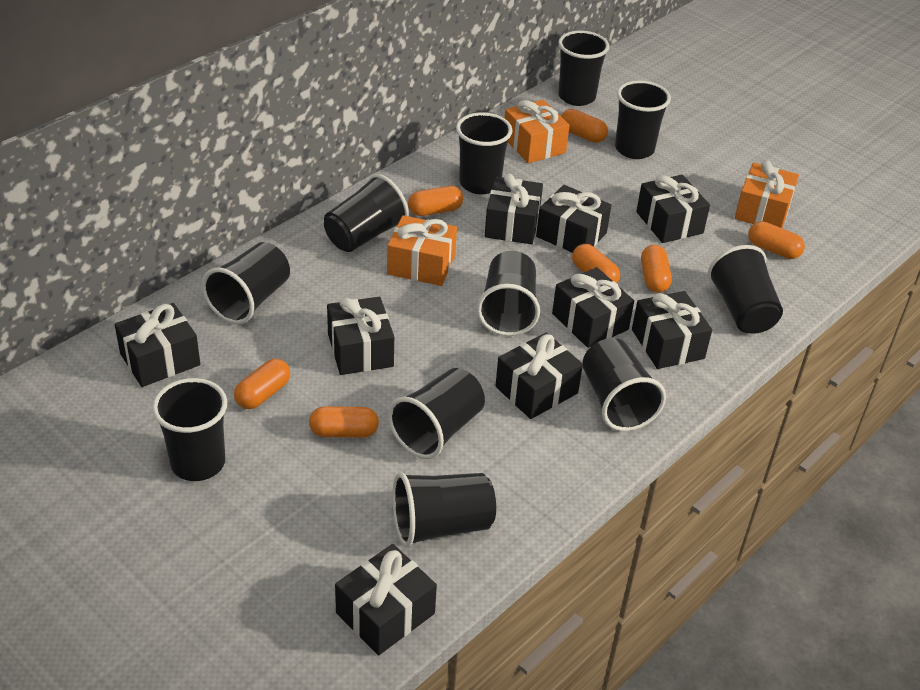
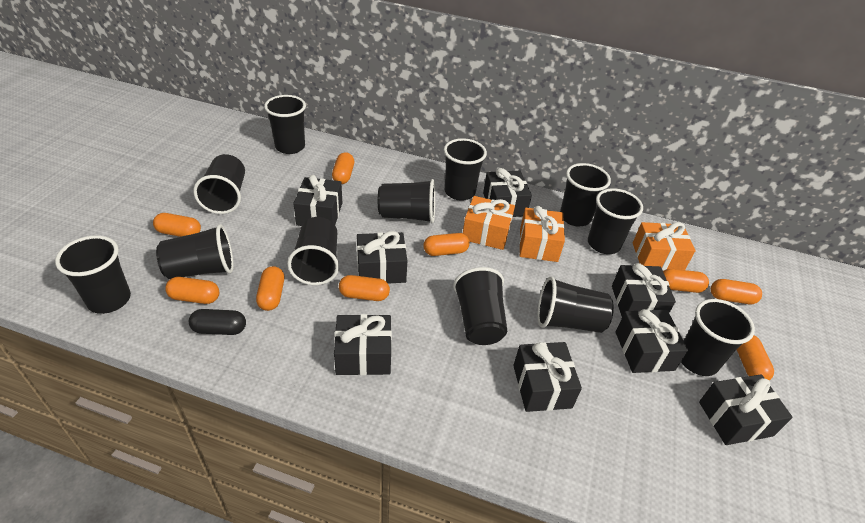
black capsule: 0 -> 1
black cup: 11 -> 12
black gift: 9 -> 8
orange capsule: 7 -> 9

